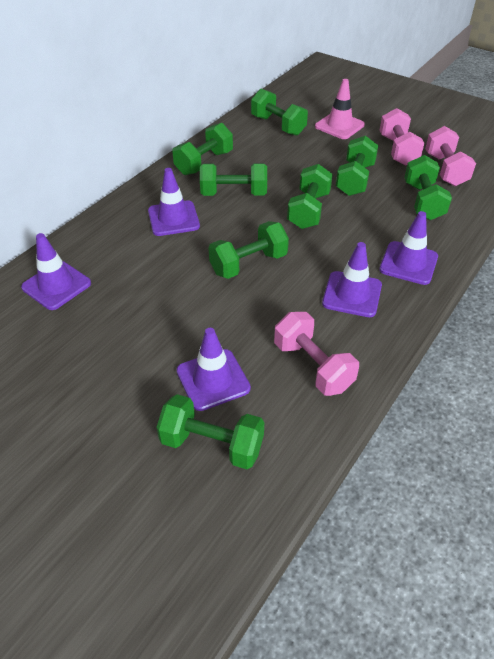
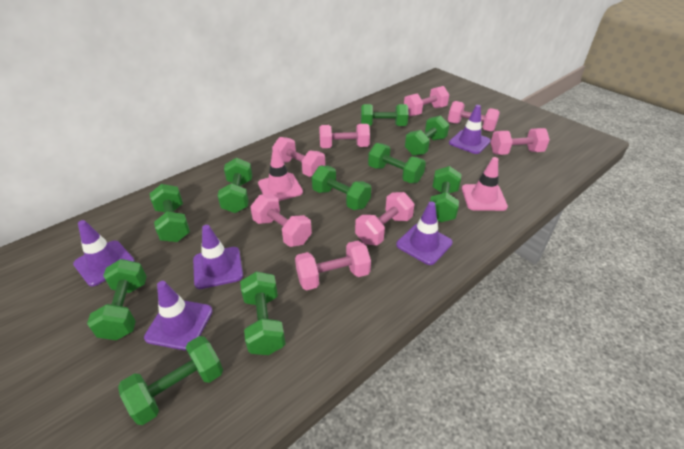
green dumbbell: 8 -> 10
pink dumbbell: 3 -> 8
pink traffic cone: 1 -> 2

